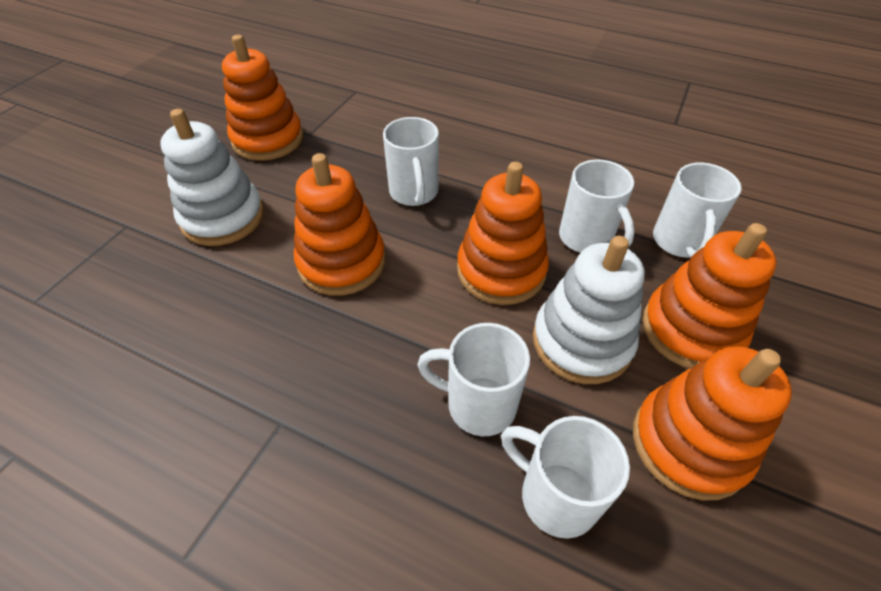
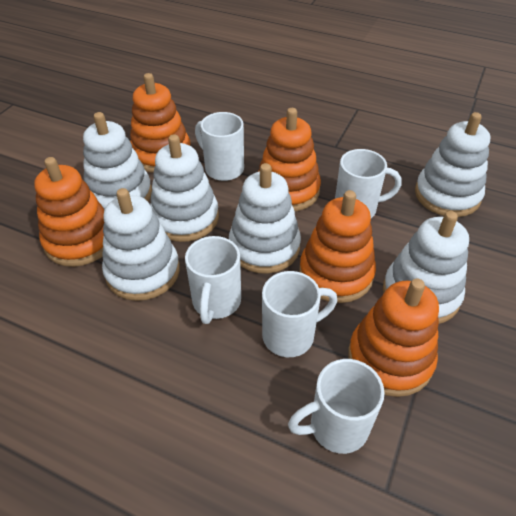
white stacking toy: 2 -> 6

